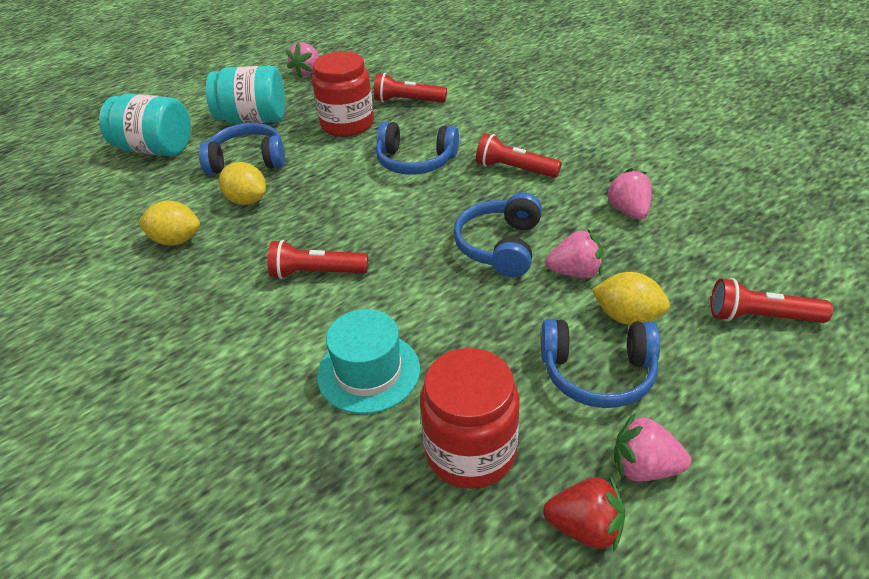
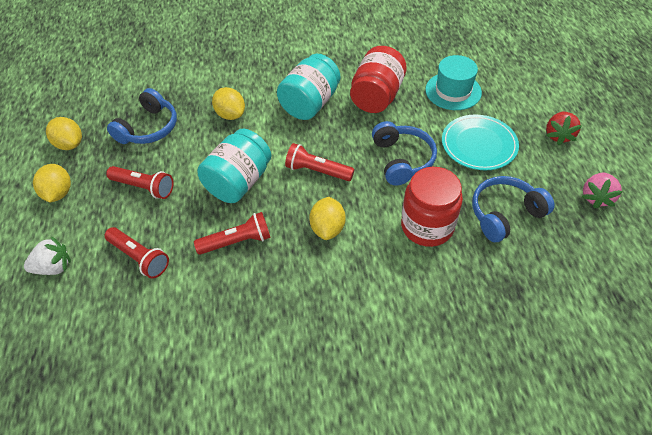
blue headphones: 4 -> 3
pink strawberry: 4 -> 1
turquoise plate: 0 -> 1
white strawberry: 0 -> 1
yellow lemon: 3 -> 4

